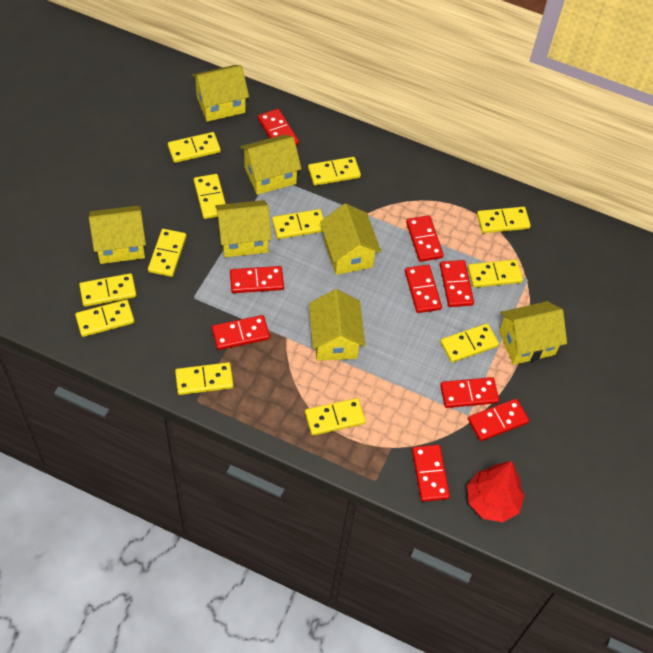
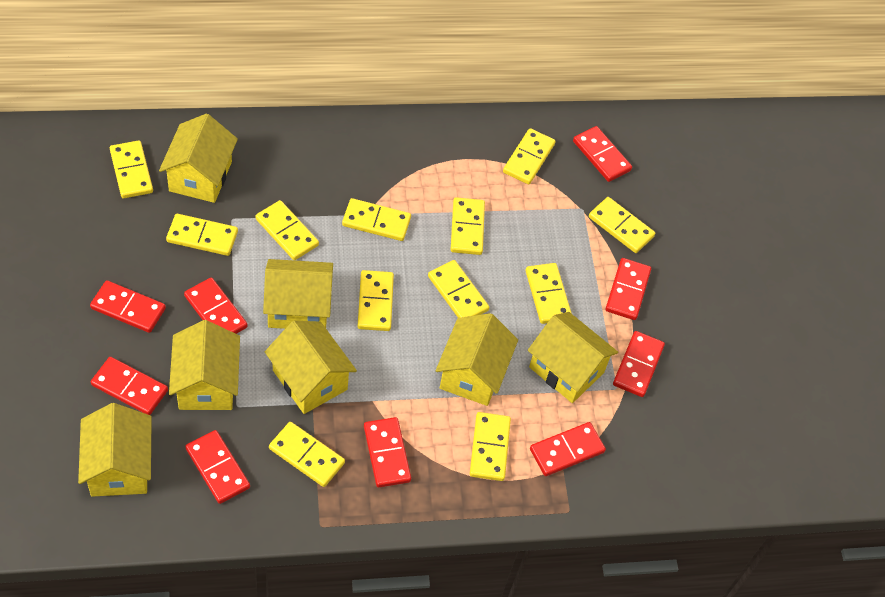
red tree: 1 -> 0

